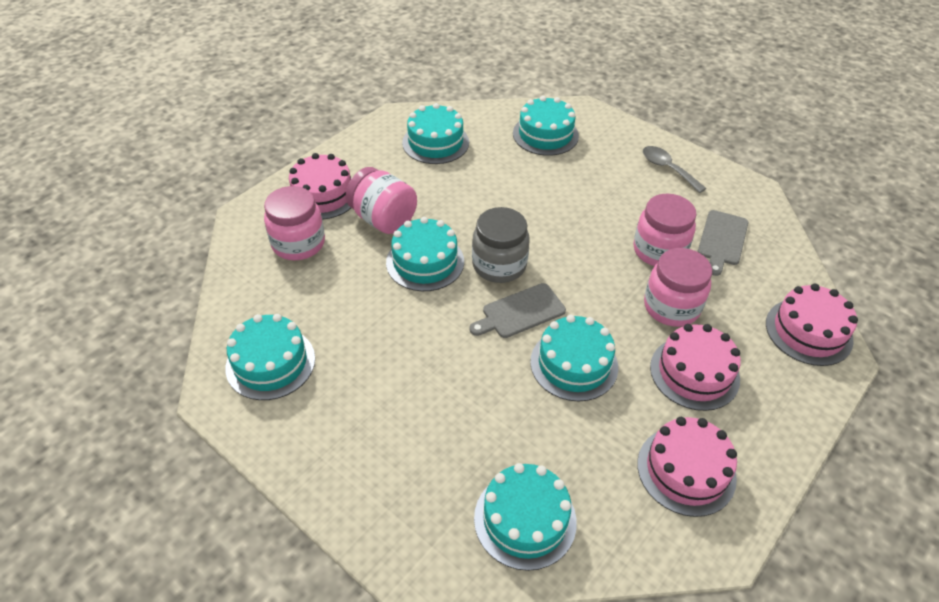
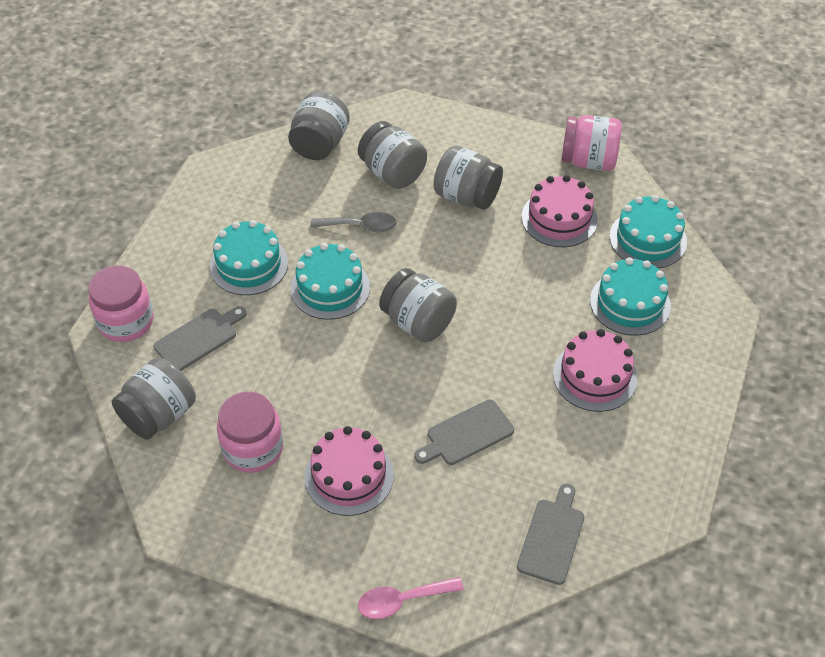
grey cutting board: 2 -> 3
grey jar: 1 -> 5
pink cake: 4 -> 3
pink jar: 4 -> 3
pink spoon: 0 -> 1
turquoise cake: 6 -> 4

